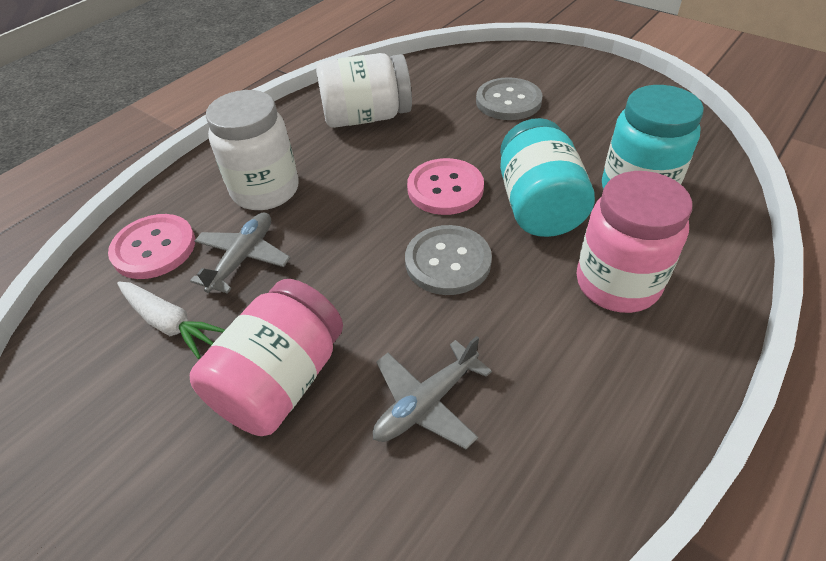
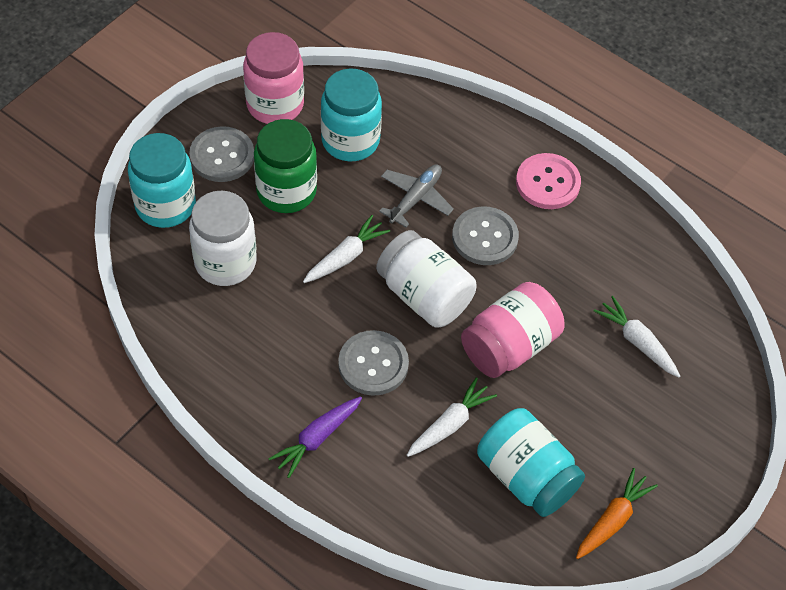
green jar: 0 -> 1
grey button: 2 -> 3
grey plane: 2 -> 1
orange carrot: 0 -> 1
pink button: 2 -> 1
purple carrot: 0 -> 1
turquoise jar: 2 -> 3
white carrot: 1 -> 3

